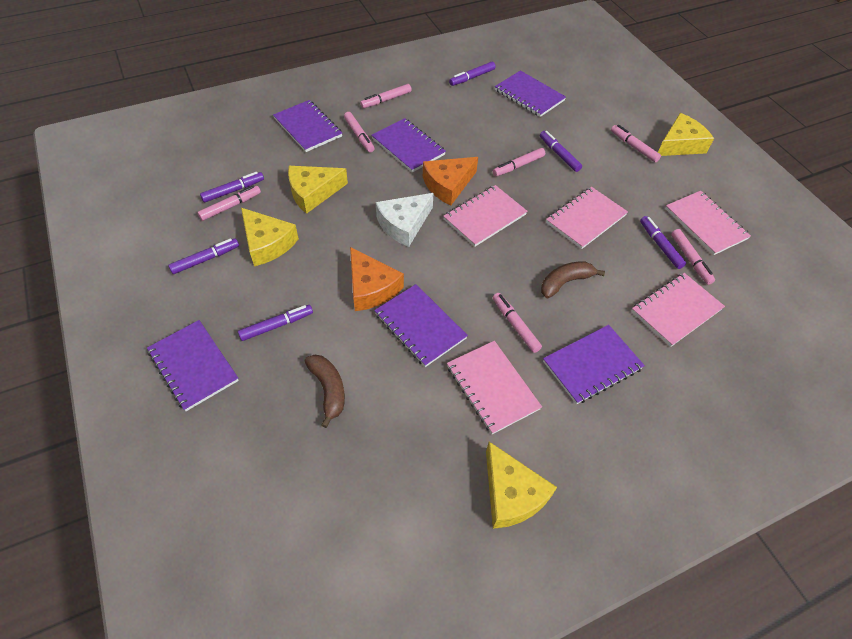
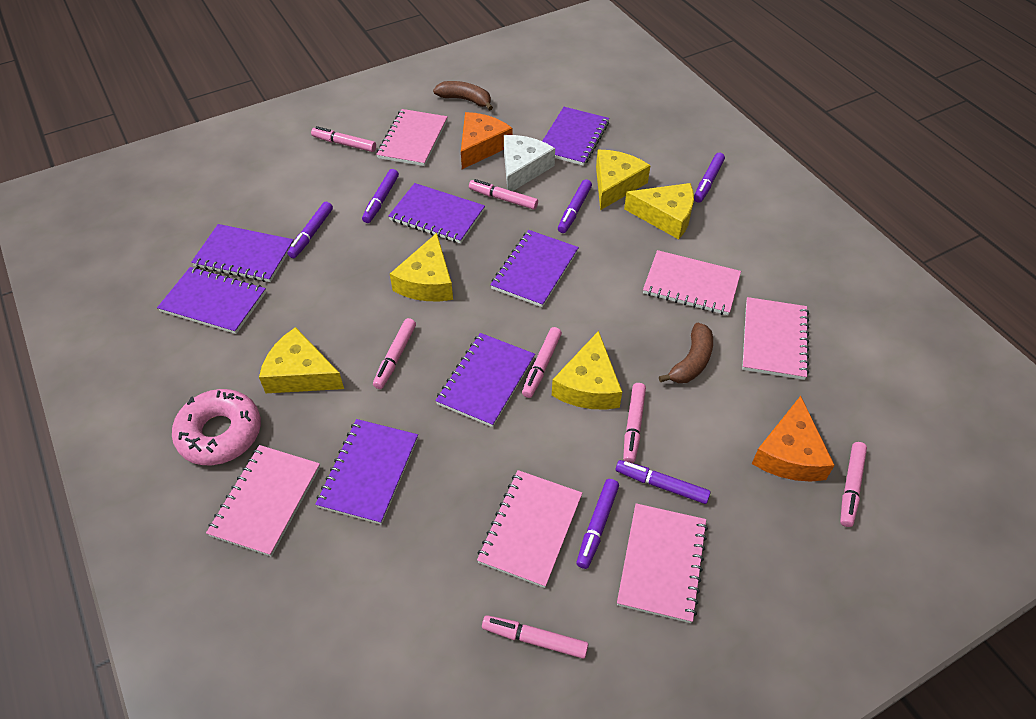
pink donut: 0 -> 1
pink notebook: 5 -> 6
purple notebook: 6 -> 7
yellow cheese: 4 -> 5

